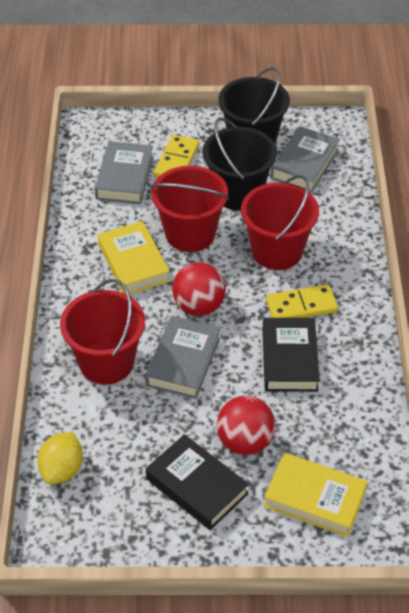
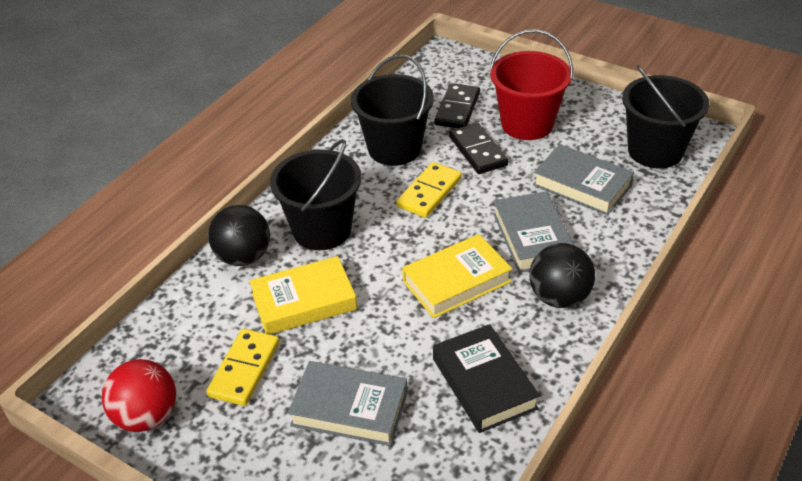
black ball: 0 -> 2
black book: 2 -> 1
black bucket: 2 -> 3
black domino: 0 -> 2
red ball: 2 -> 1
red bucket: 3 -> 1
yellow lemon: 1 -> 0

